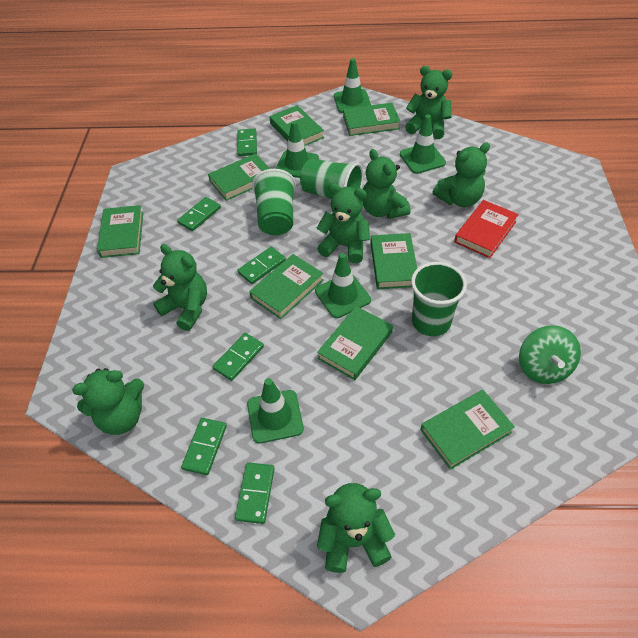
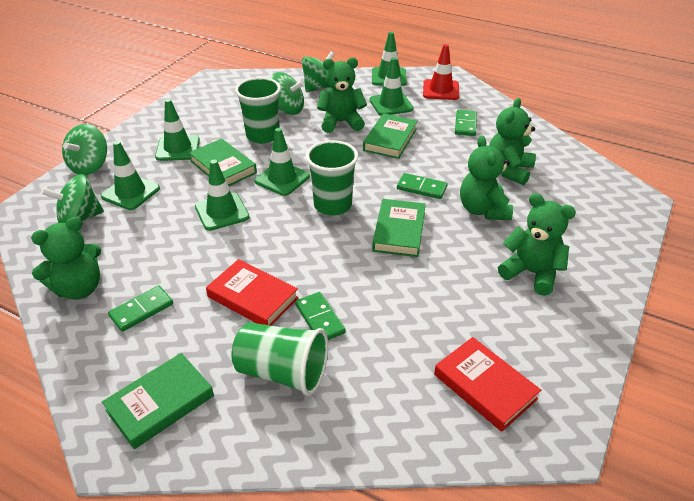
green book: 8 -> 4
green domino: 6 -> 4
green spinning top: 1 -> 4
green teddy bear: 7 -> 5
green traffic cone: 5 -> 6
red book: 1 -> 2
red traffic cone: 0 -> 1

